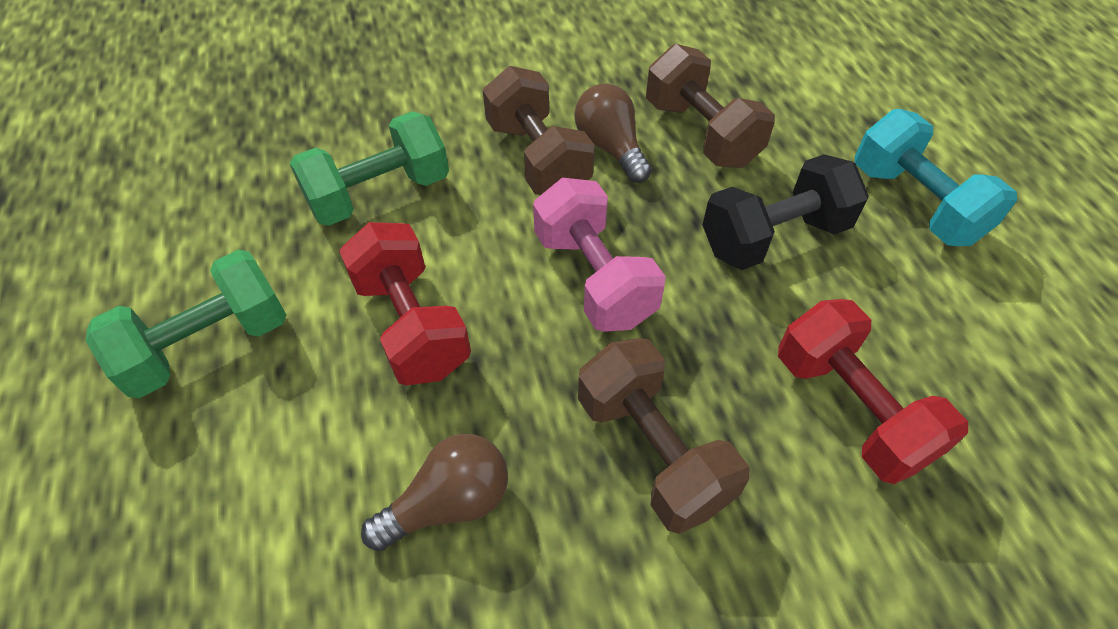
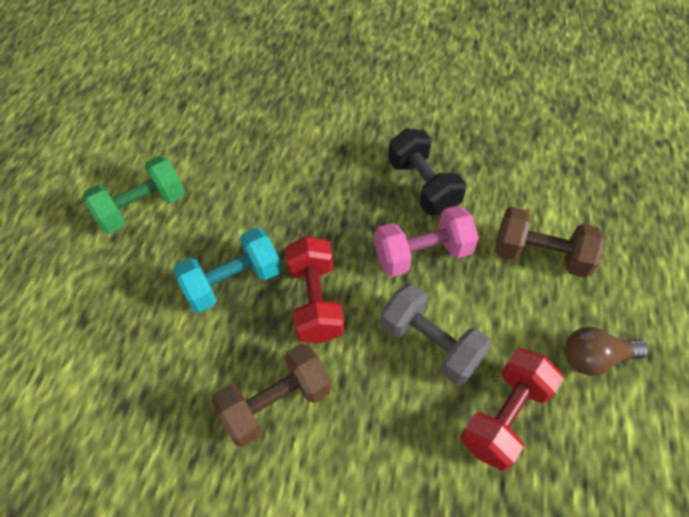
brown dumbbell: 3 -> 2
brown light bulb: 2 -> 1
green dumbbell: 2 -> 1
grey dumbbell: 0 -> 1

